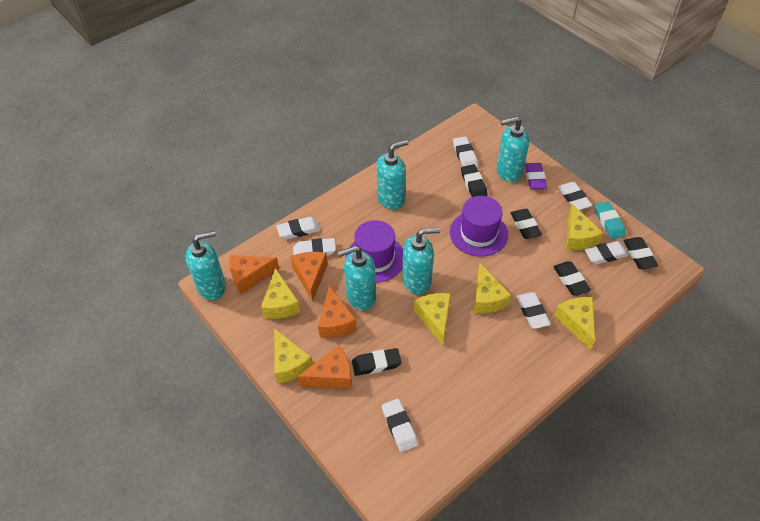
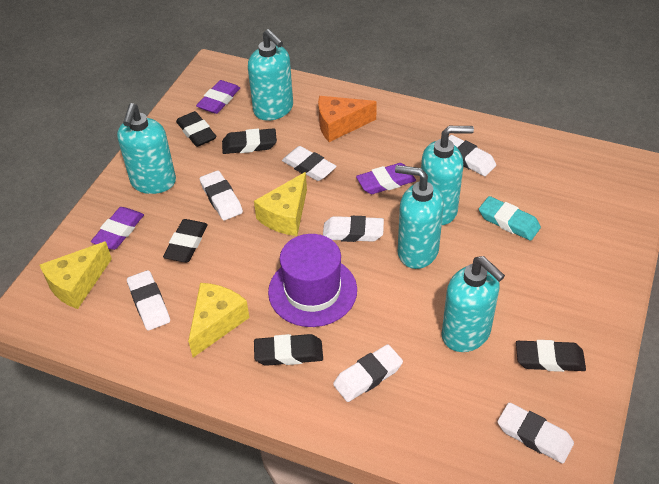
orange cheese: 4 -> 1
purple eraser: 1 -> 3
purple hat: 2 -> 1
yellow cheese: 6 -> 3

